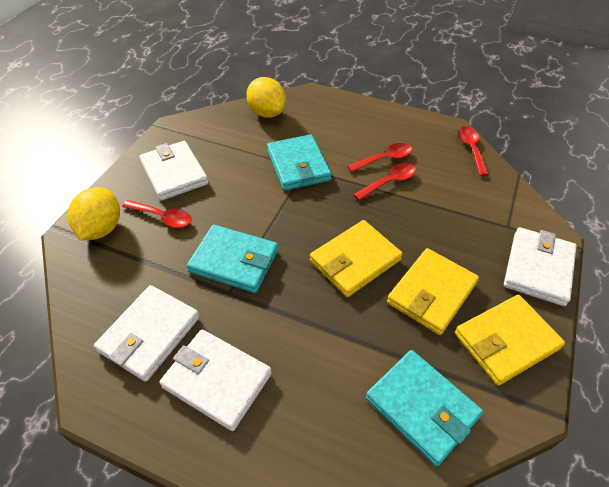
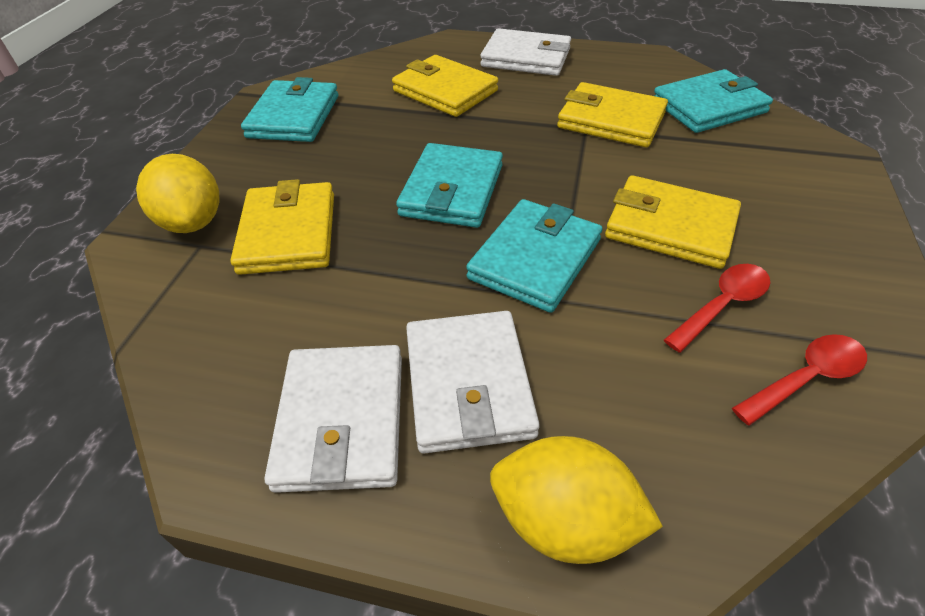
red spoon: 4 -> 2
turquoise wallet: 3 -> 4
white wallet: 4 -> 3
yellow wallet: 3 -> 4

